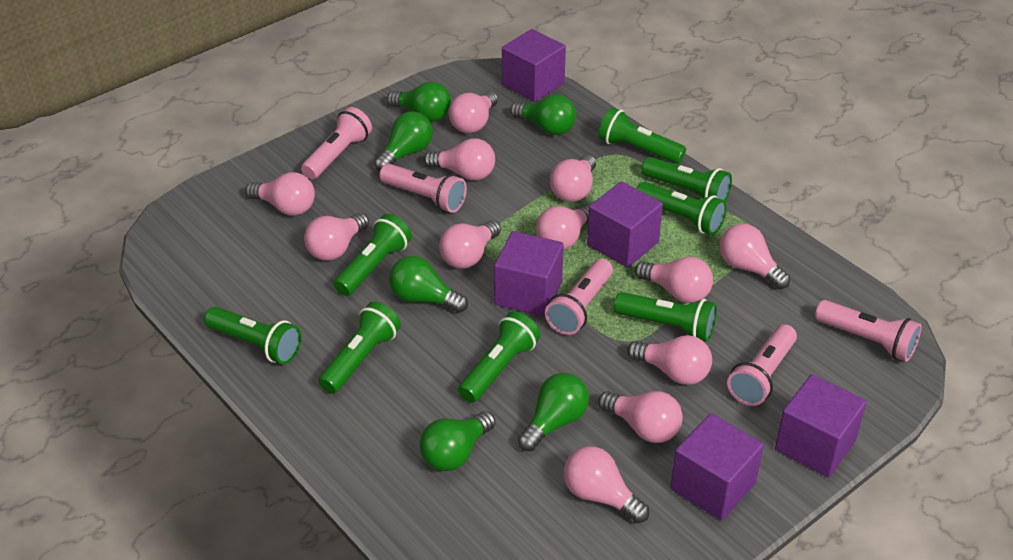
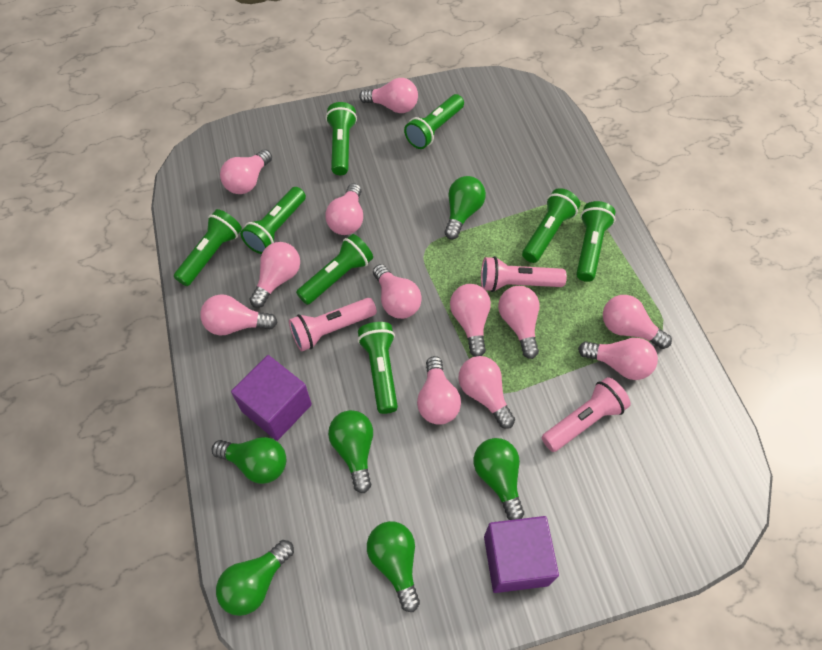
pink flashlight: 5 -> 3
purple cube: 5 -> 2

